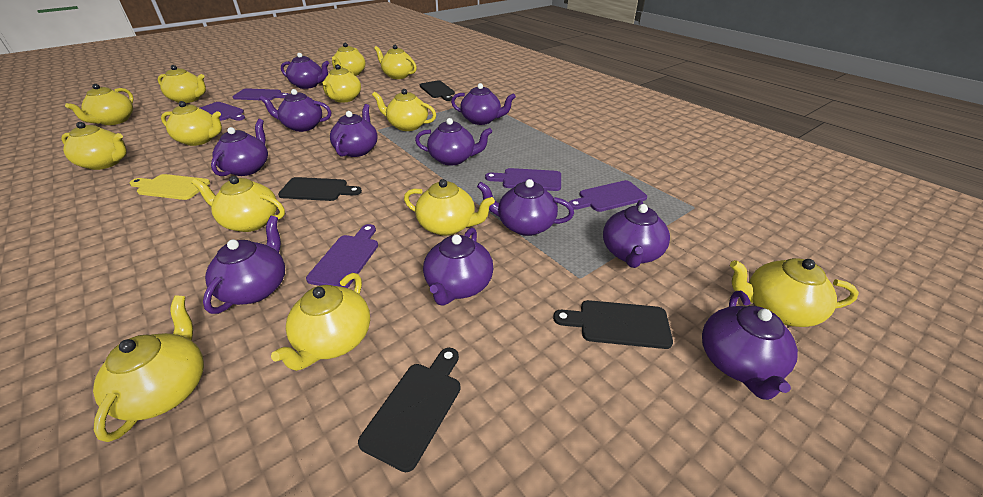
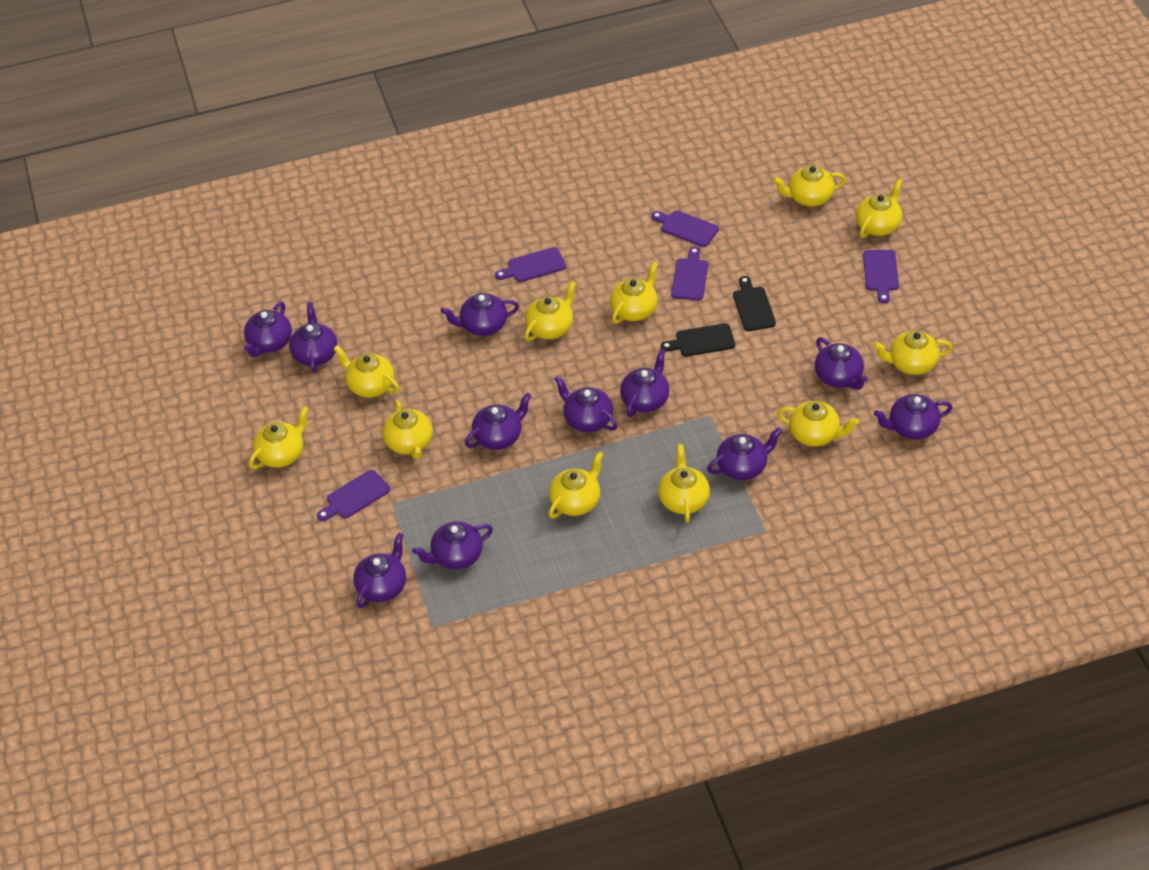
black cutting board: 4 -> 2
yellow cutting board: 1 -> 0
yellow teapot: 13 -> 11

